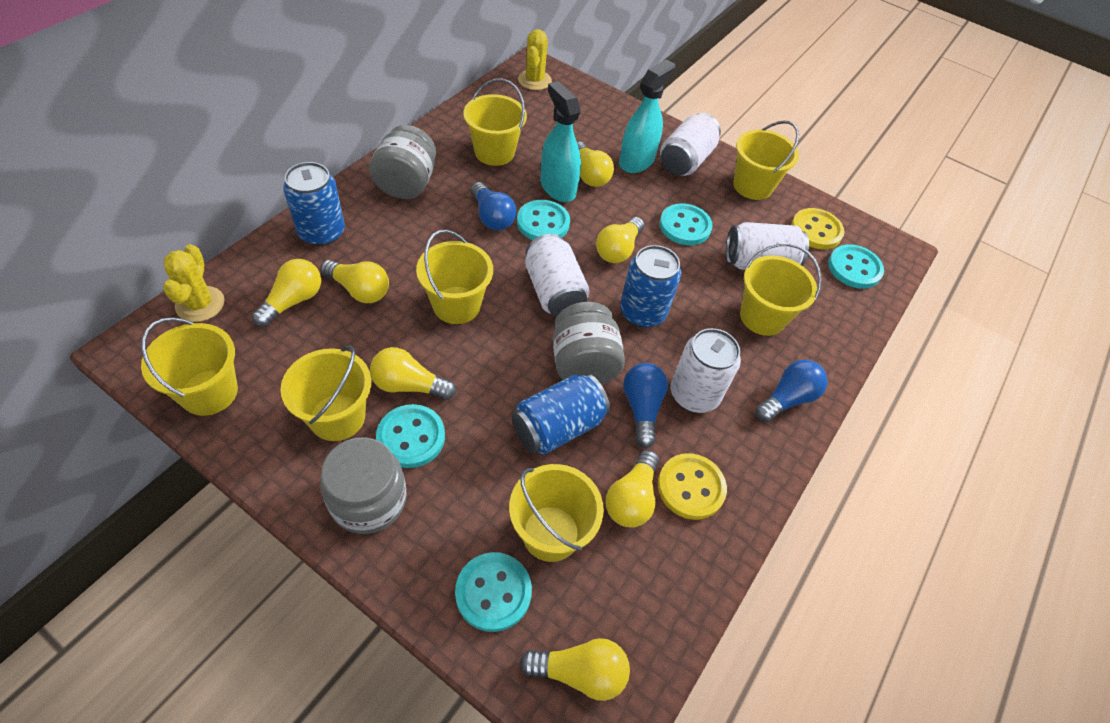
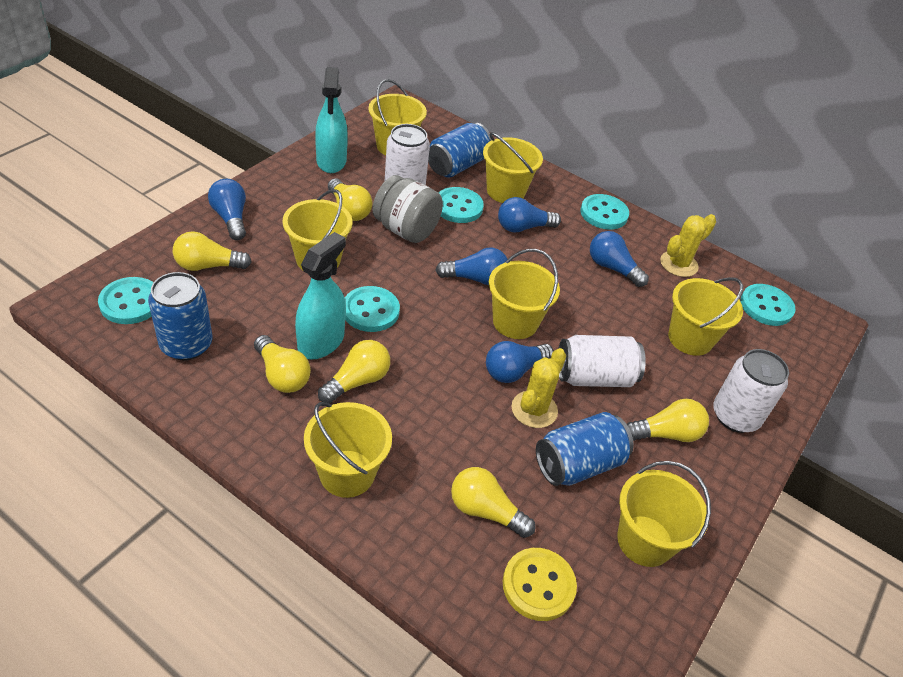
blue light bulb: 3 -> 5
grey jar: 3 -> 1
white can: 4 -> 3
yellow button: 2 -> 1
yellow light bulb: 7 -> 6

